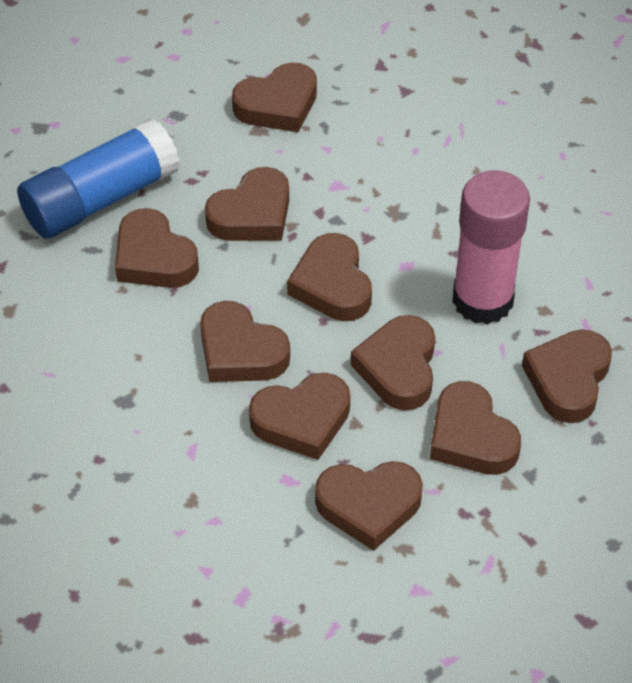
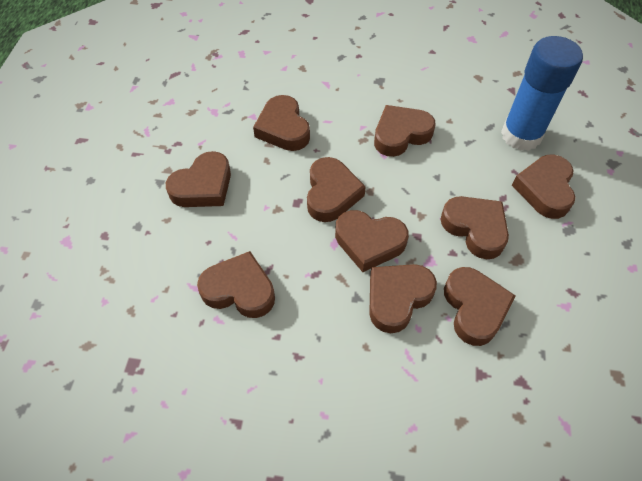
pink glue stick: 1 -> 0

